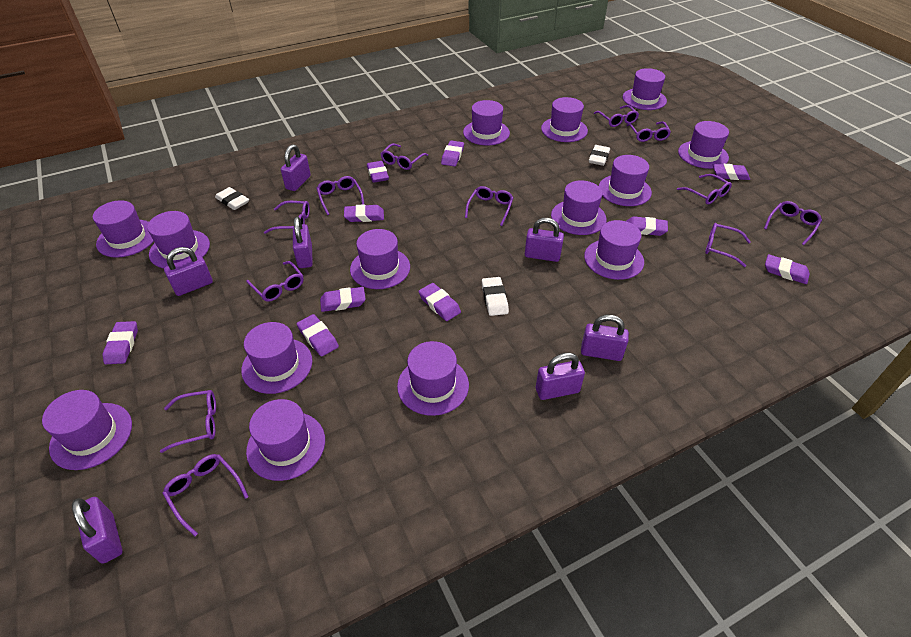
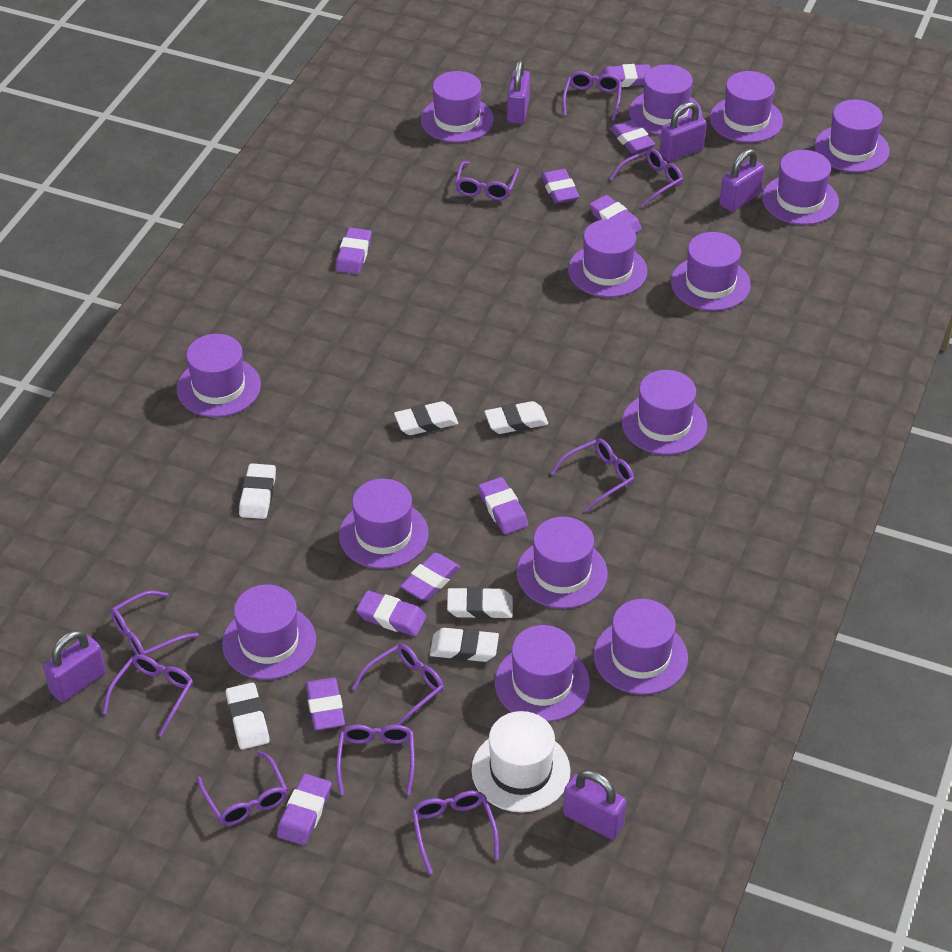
purple glasses: 12 -> 10
purple padlock: 7 -> 5
white eraser: 3 -> 6
white hat: 0 -> 1

